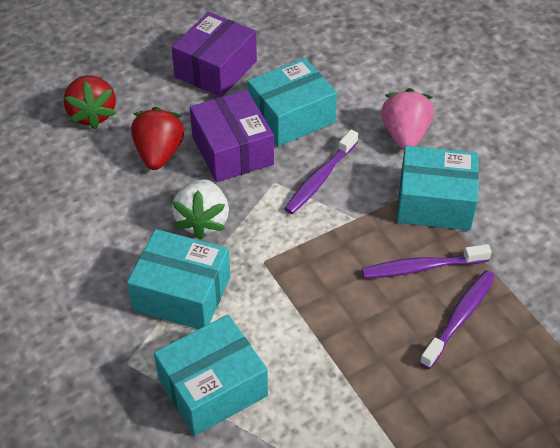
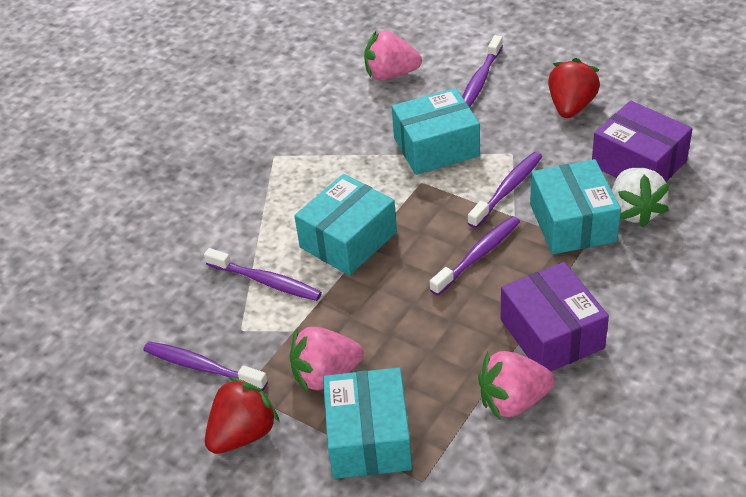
pink strawberry: 1 -> 3
purple toothbrush: 3 -> 5

